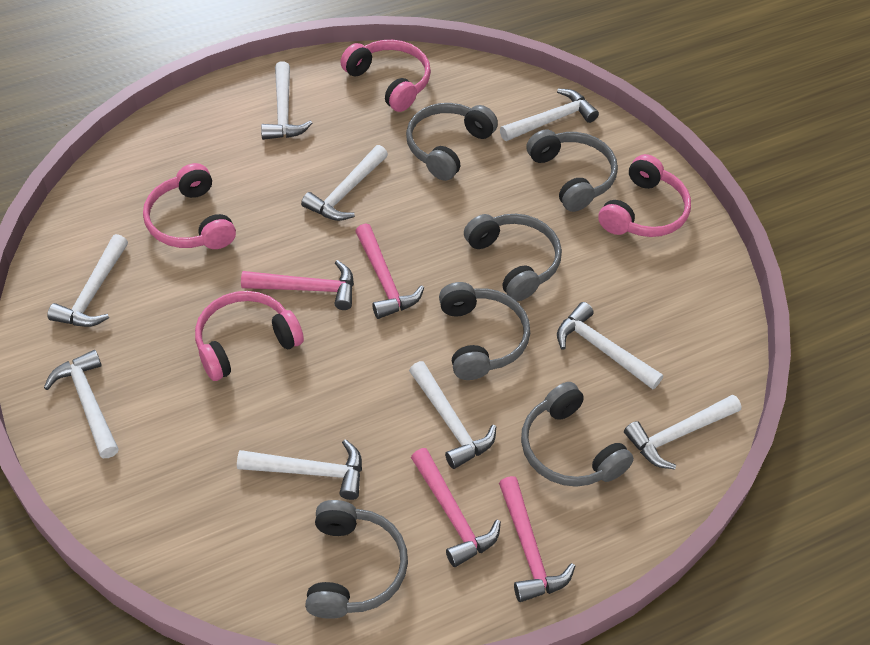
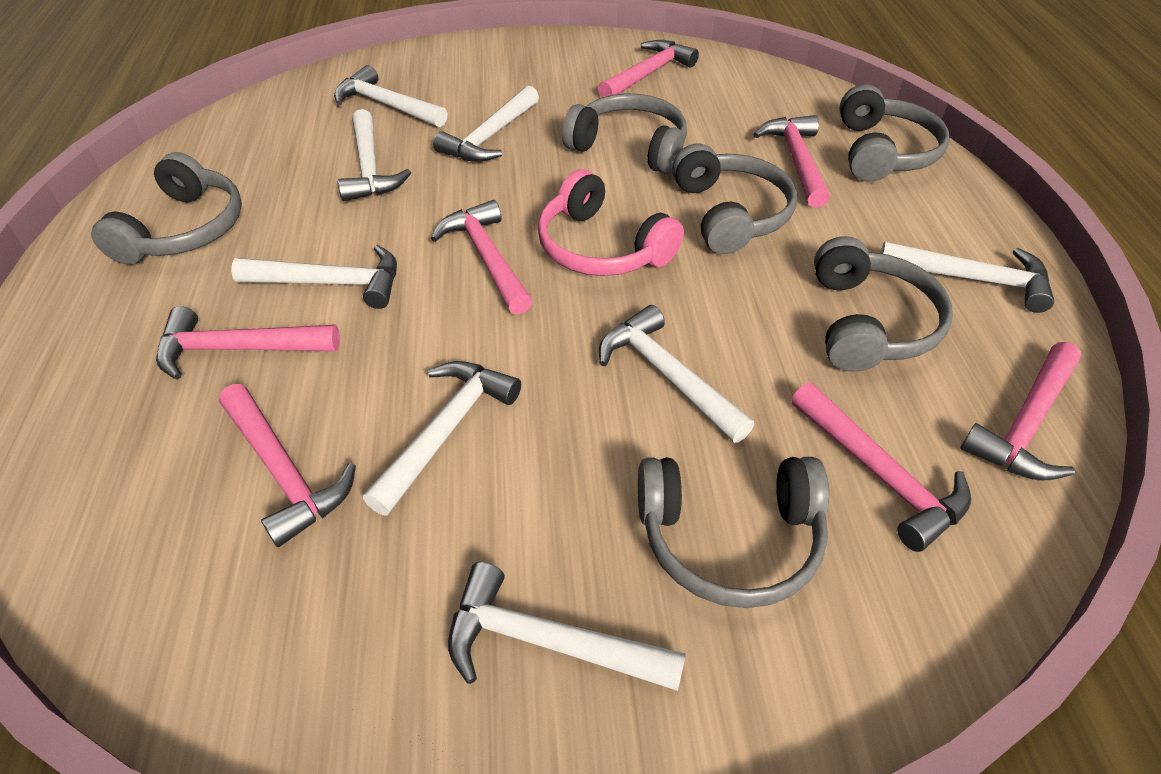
pink hammer: 4 -> 7
pink headphones: 4 -> 1
white hammer: 9 -> 8

